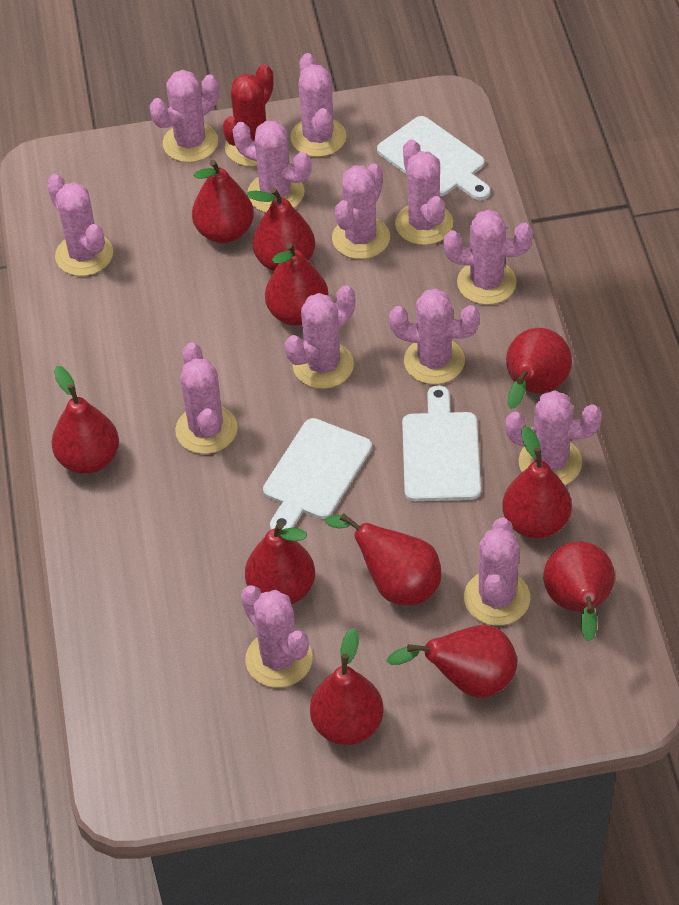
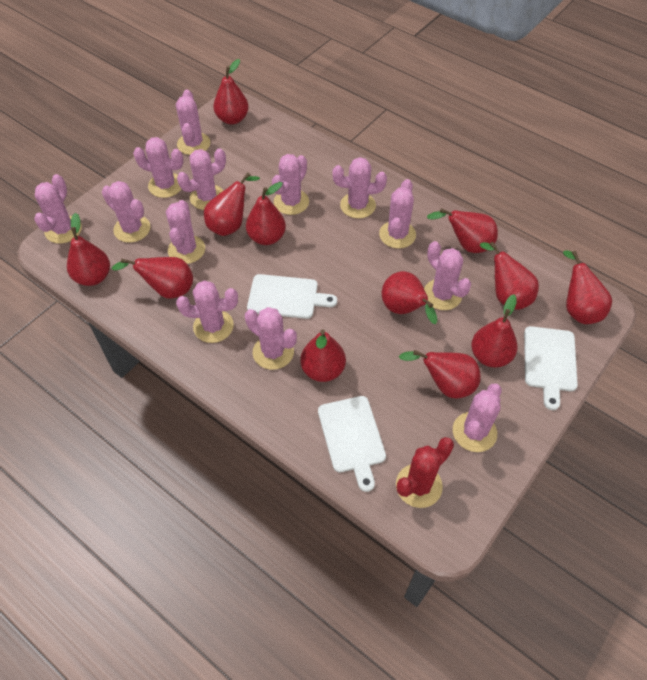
red pear: 11 -> 12

